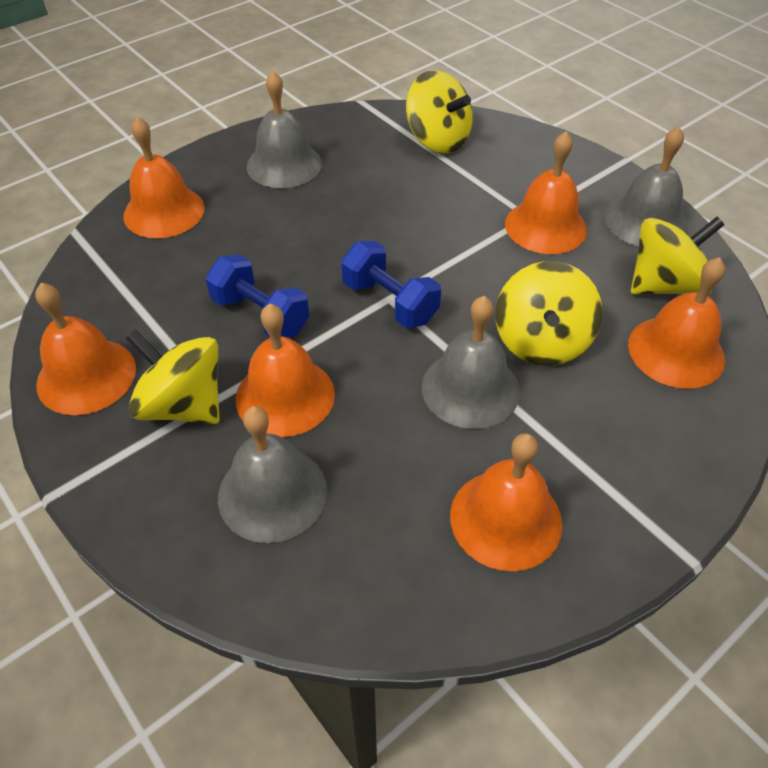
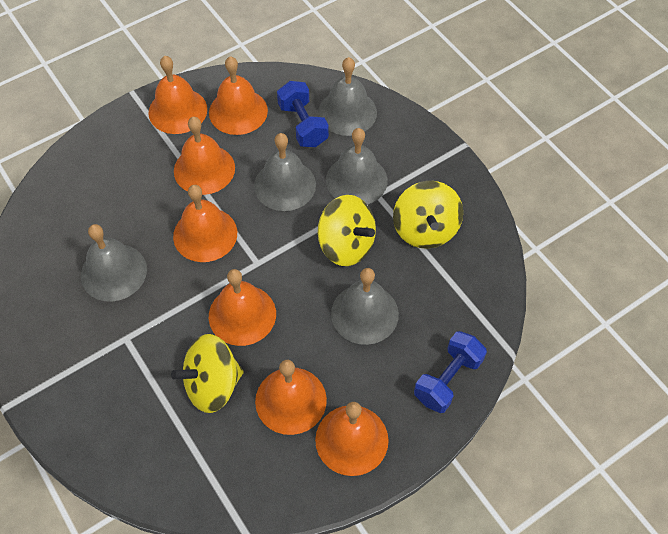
grey bell: 4 -> 5
orange bell: 6 -> 7
yellow spinning top: 4 -> 3

